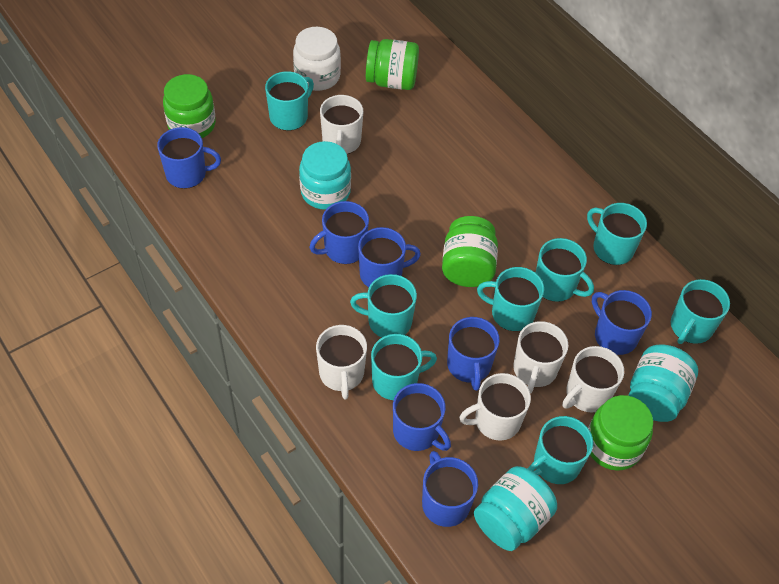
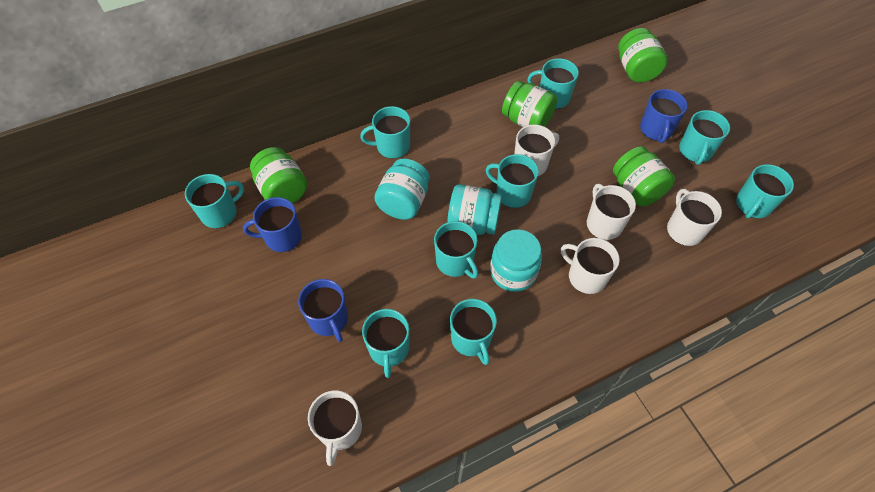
blue mug: 7 -> 3
turquoise mug: 8 -> 9
white jar: 1 -> 0

